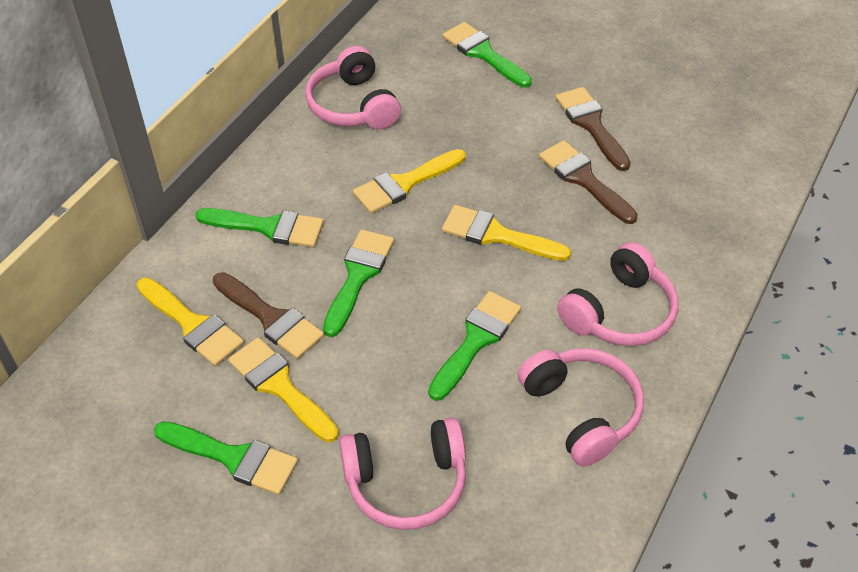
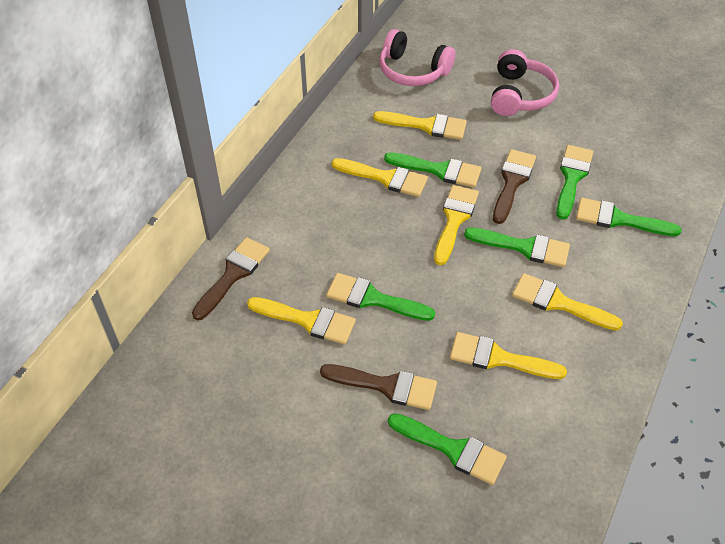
green brush: 5 -> 6
pink headphones: 4 -> 2
yellow brush: 4 -> 6

